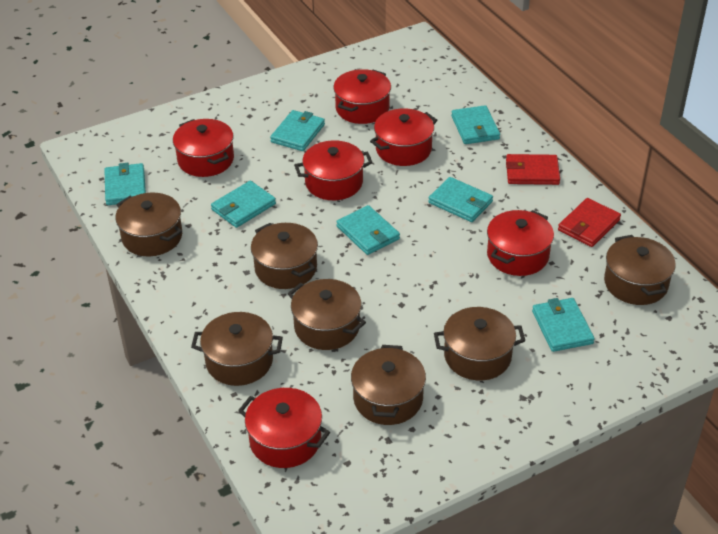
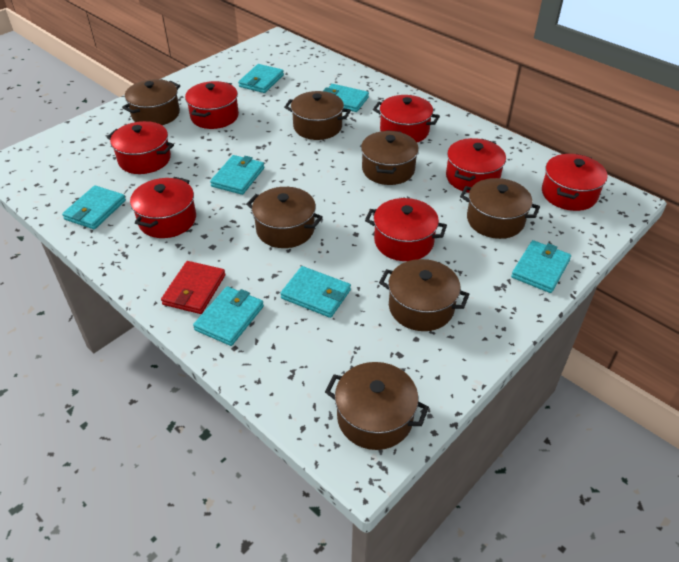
red pot: 6 -> 7
red wallet: 2 -> 1

